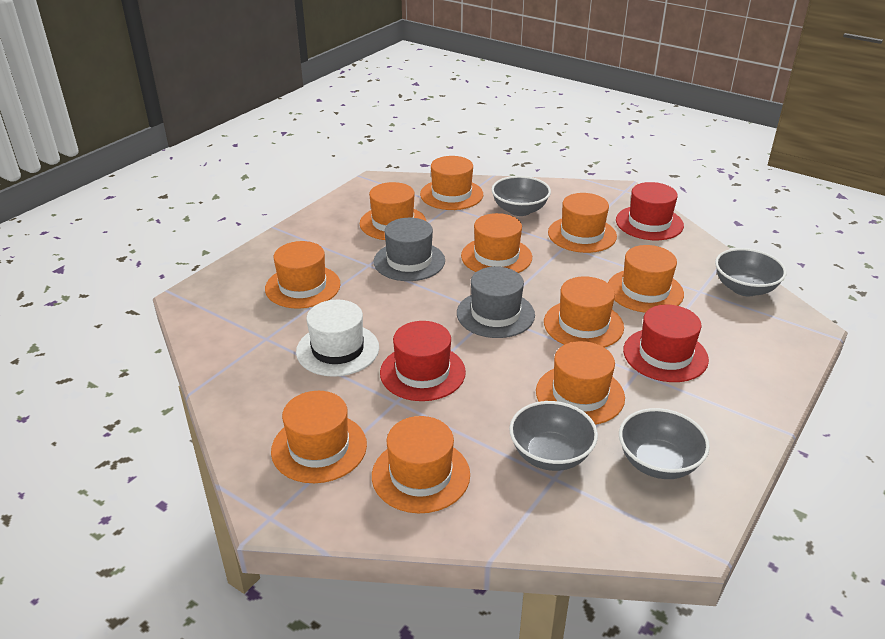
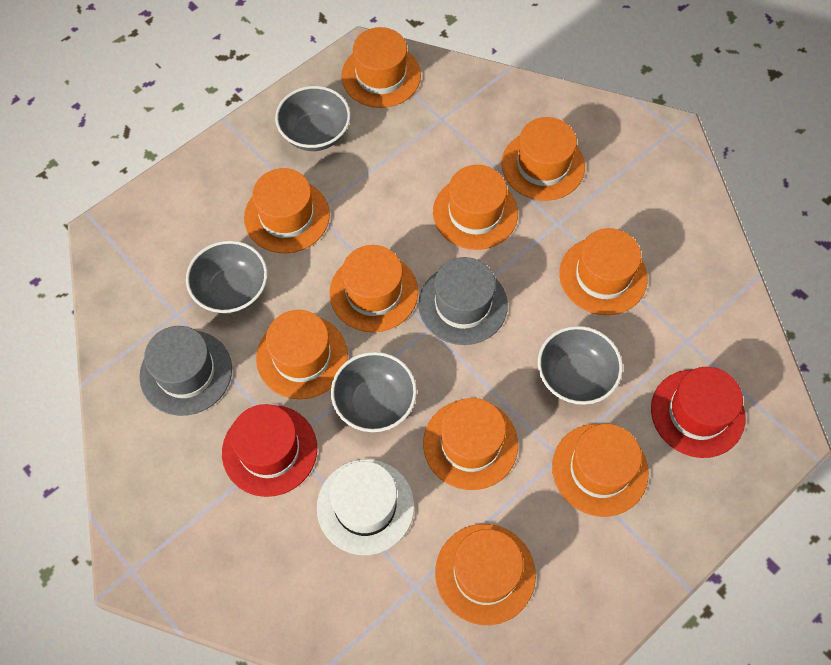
red hat: 3 -> 2

